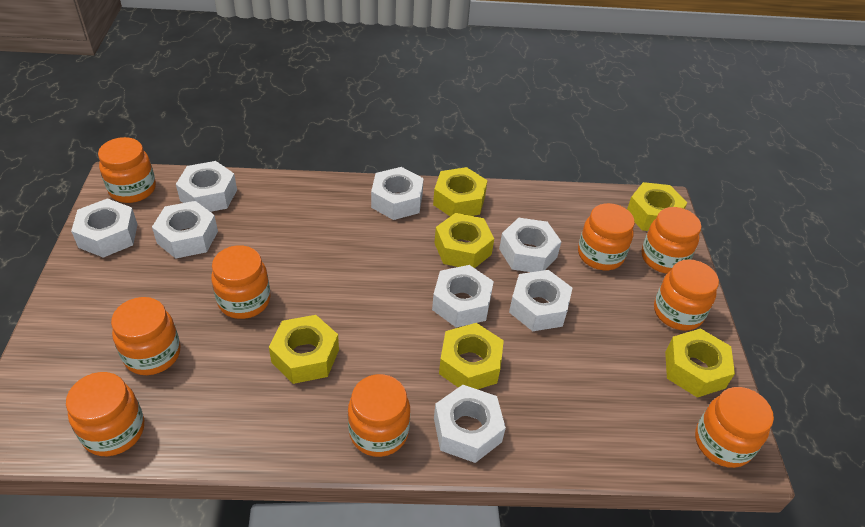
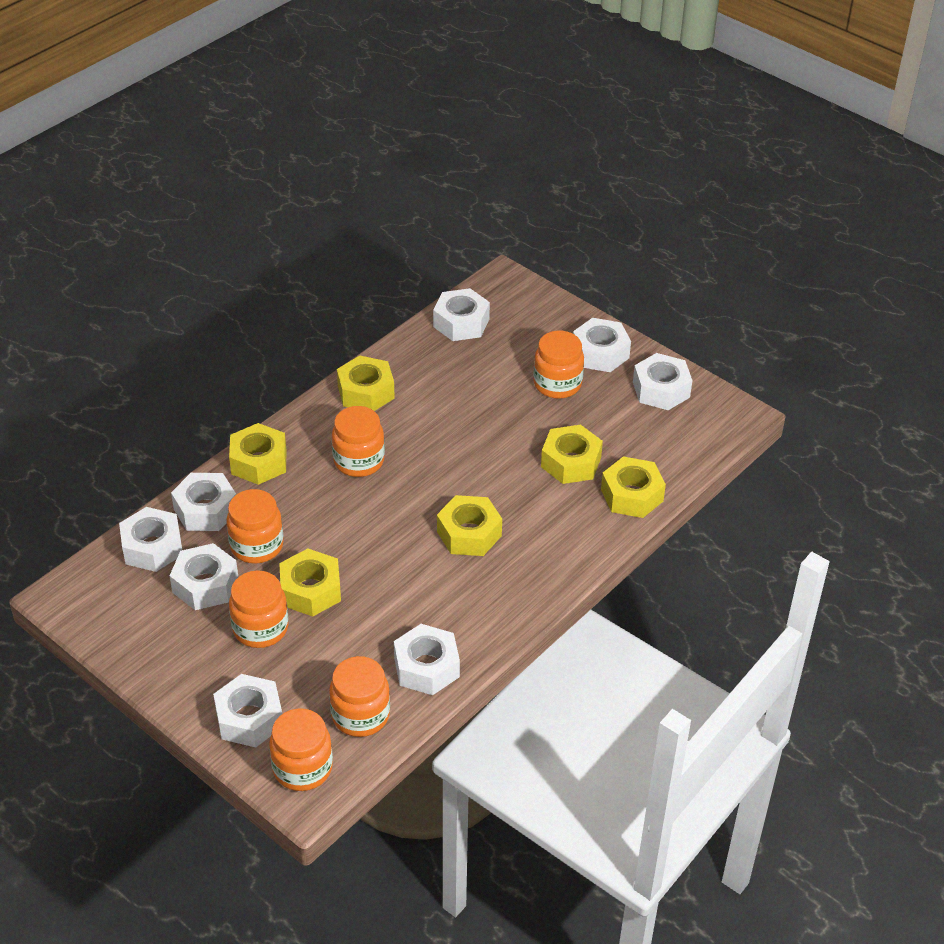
orange jar: 9 -> 6

